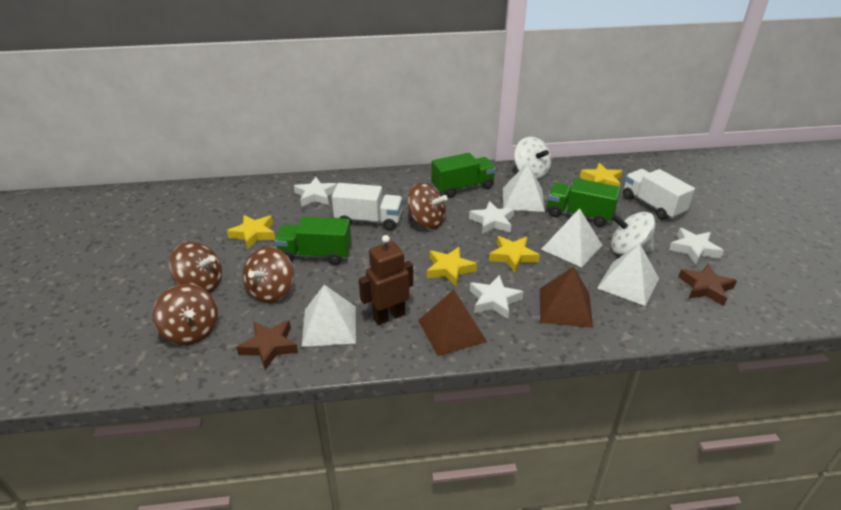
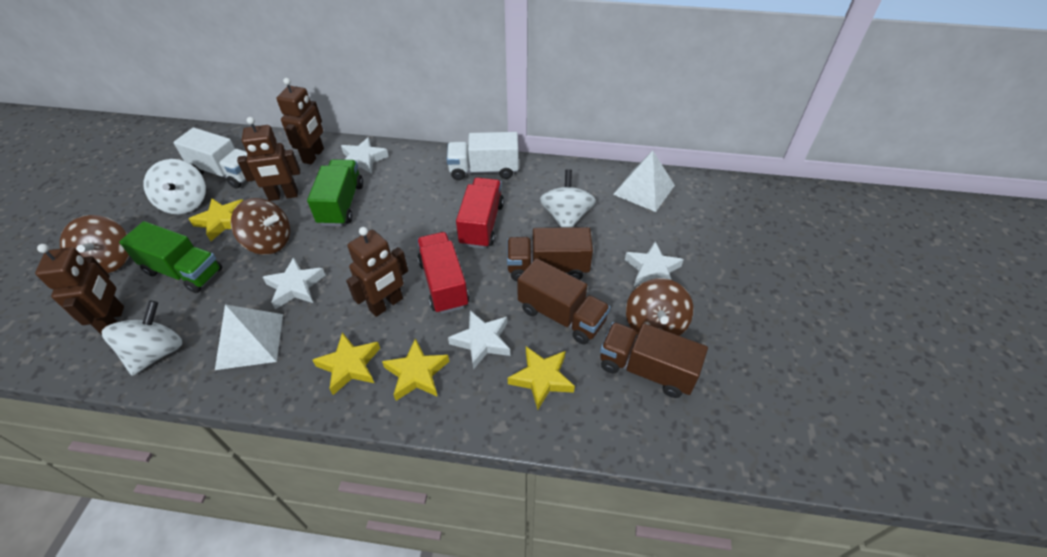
brown pyramid: 2 -> 0
brown robot: 1 -> 4
brown spinning top: 4 -> 3
brown star: 2 -> 0
brown truck: 0 -> 3
green truck: 3 -> 2
red truck: 0 -> 2
white pyramid: 4 -> 2
white spinning top: 2 -> 3

